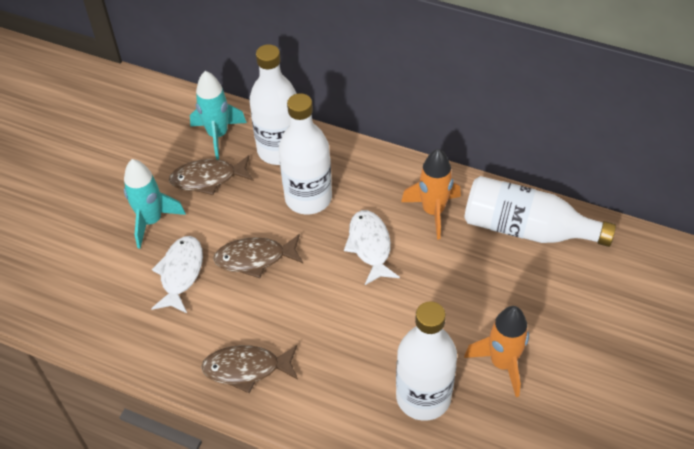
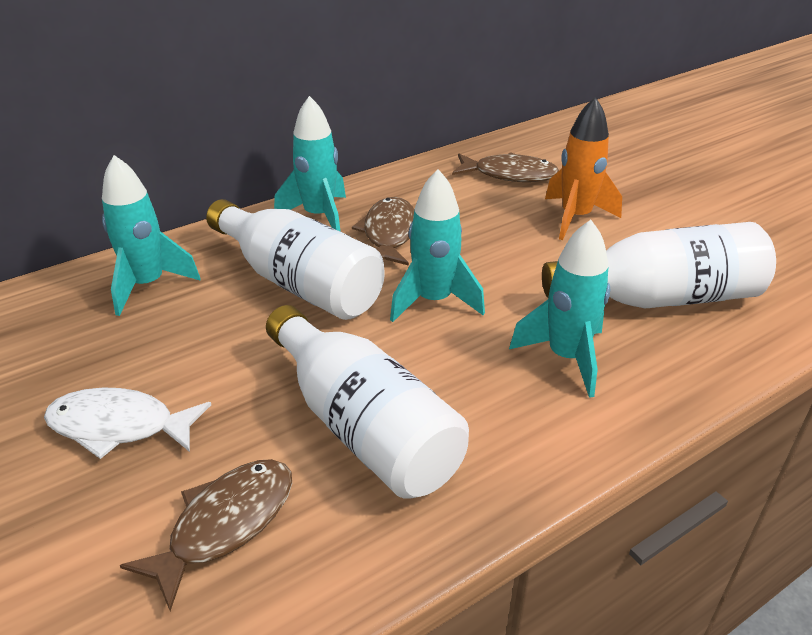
orange rocket: 2 -> 1
turquoise rocket: 2 -> 4
white bottle: 4 -> 3
white fish: 2 -> 1

